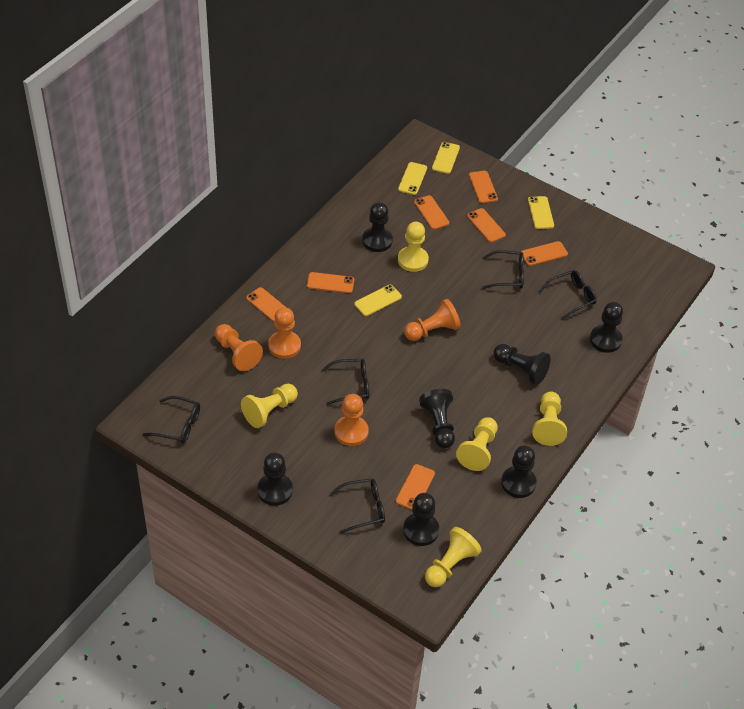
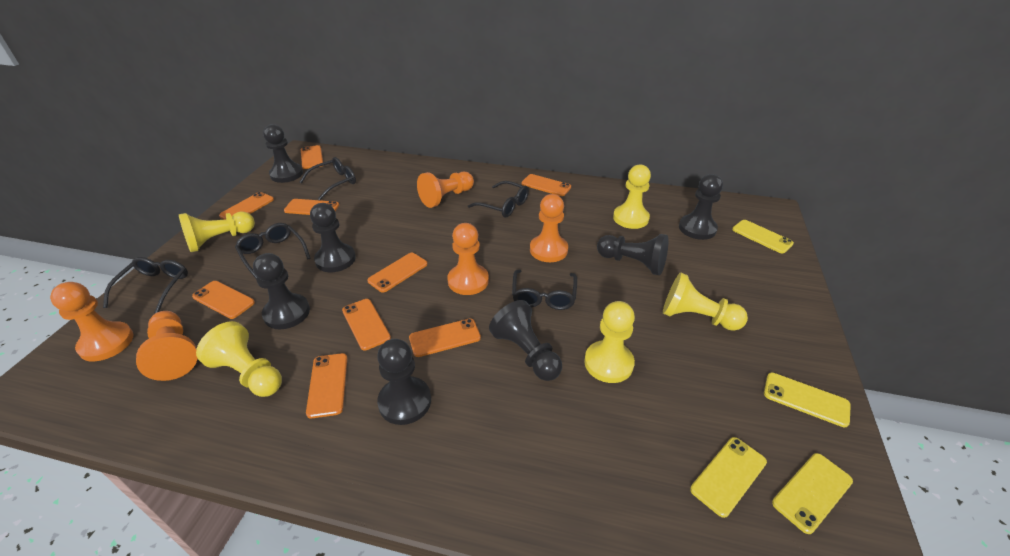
orange pawn: 4 -> 5
orange phone: 7 -> 9

